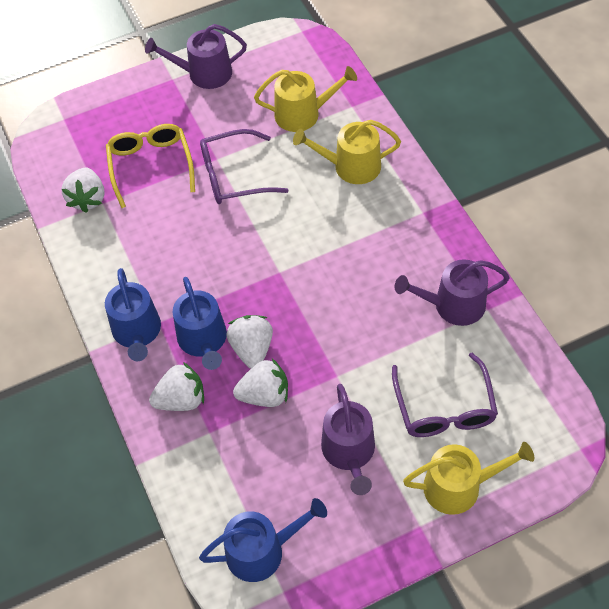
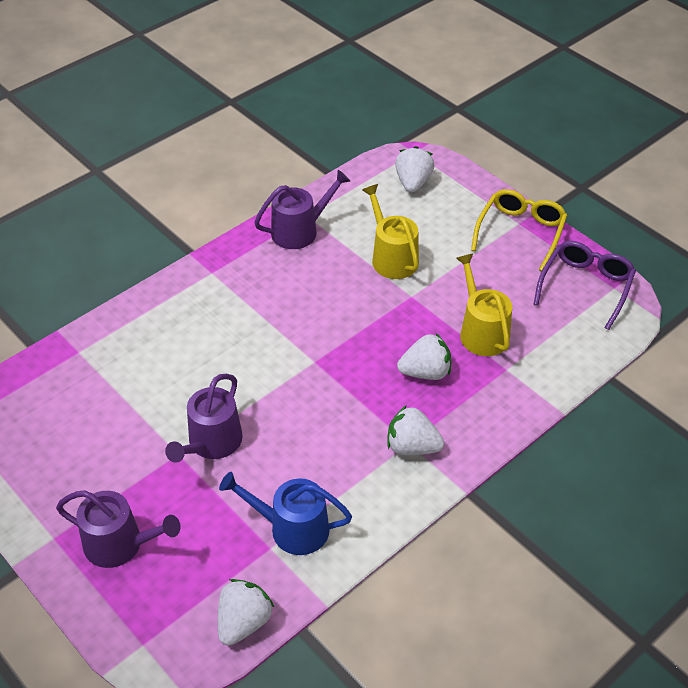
blue watering can: 3 -> 1
purple glasses: 2 -> 1
yellow watering can: 3 -> 2

